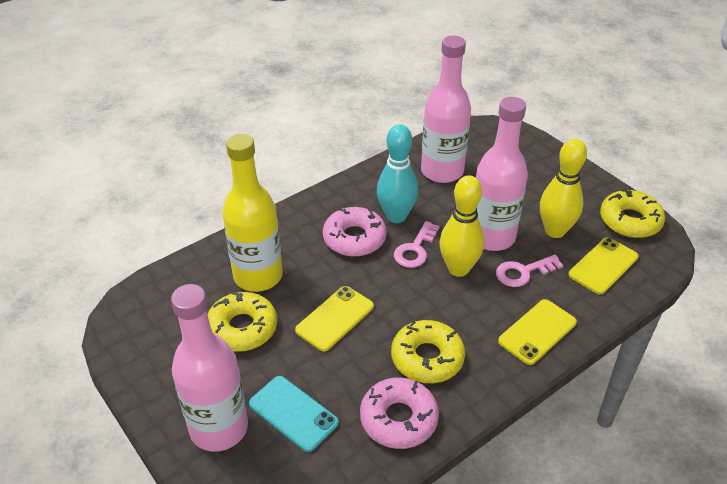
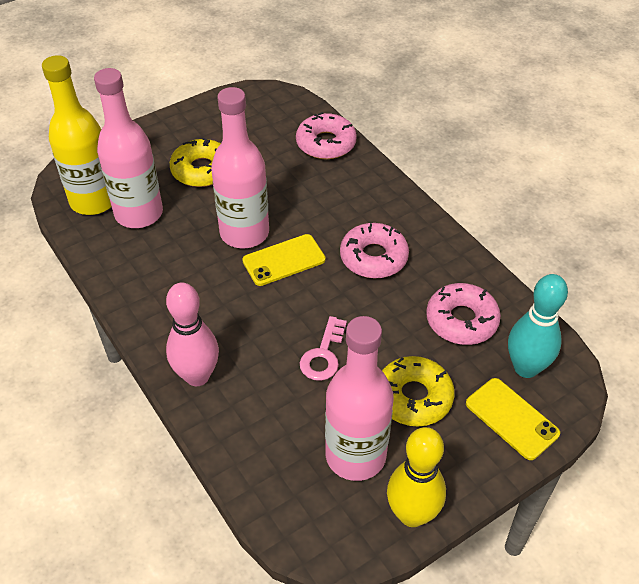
pink bowling pin: 0 -> 1
pink donut: 2 -> 3
pink key: 2 -> 1
turquoise phone: 1 -> 0
yellow bowling pin: 2 -> 1
yellow donut: 3 -> 2
yellow phone: 3 -> 2

